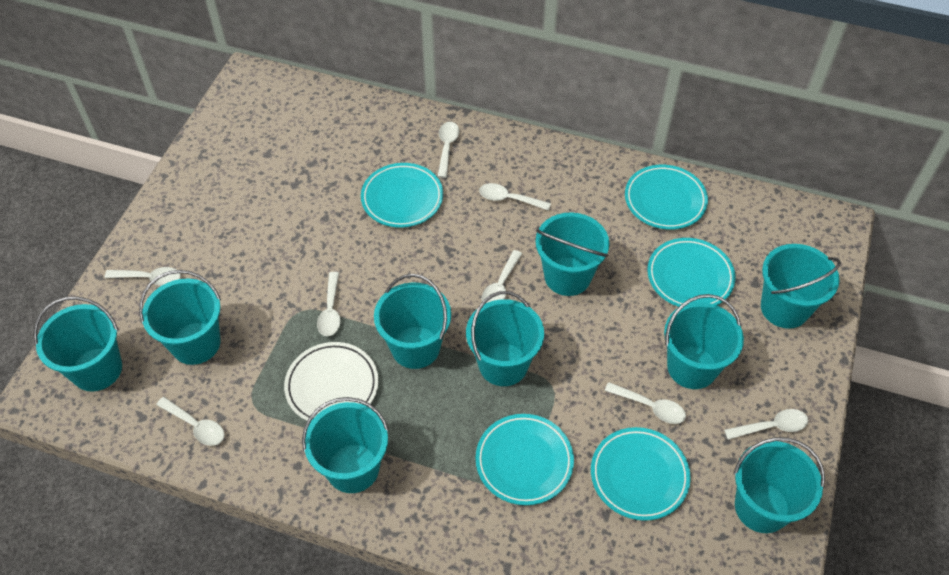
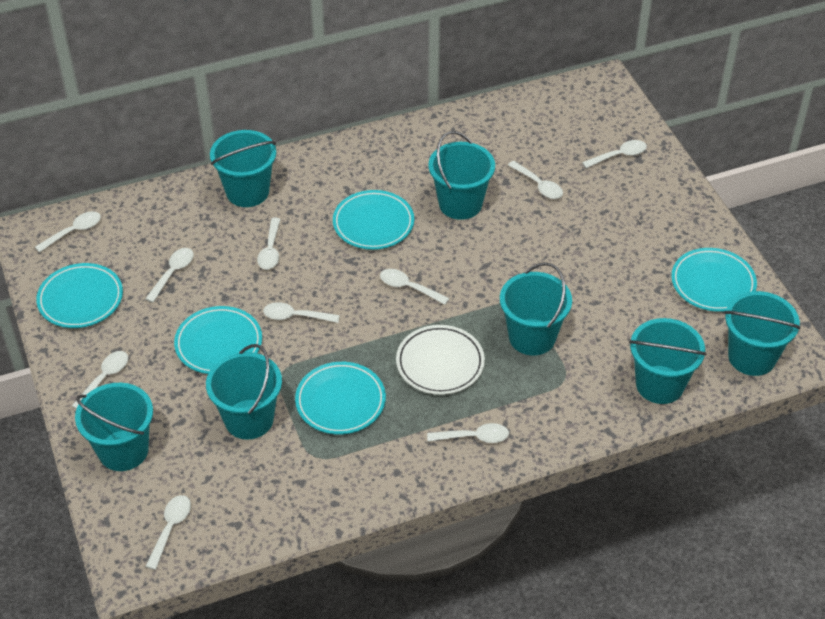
turquoise bucket: 9 -> 7
white spoon: 8 -> 10

